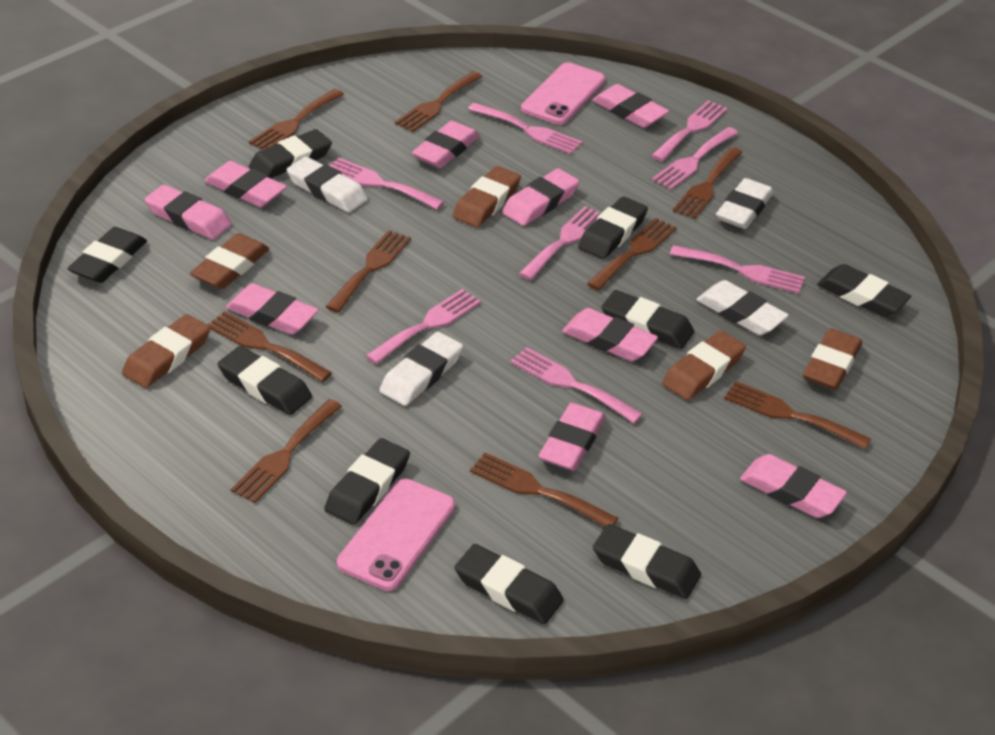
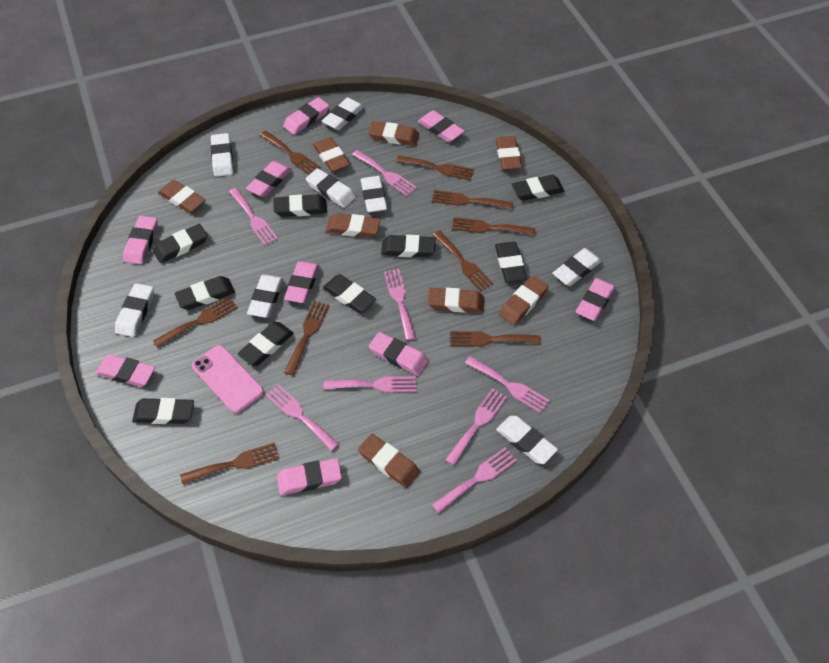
brown eraser: 5 -> 8
pink phone: 2 -> 1
white eraser: 4 -> 8

